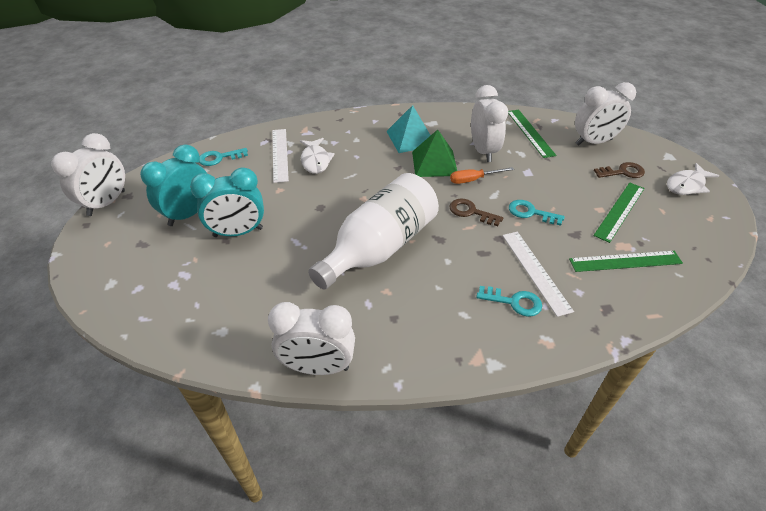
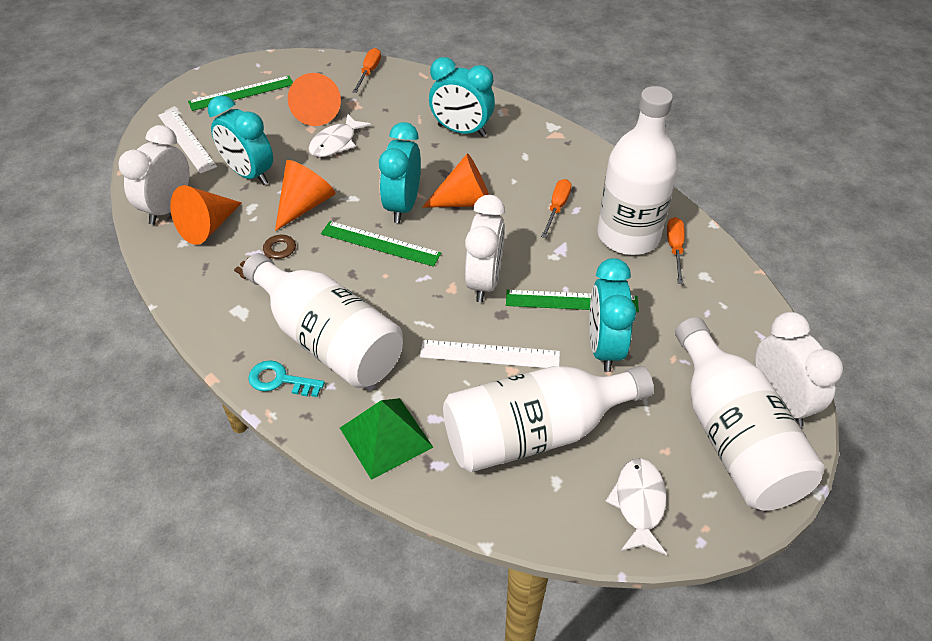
brown key: 2 -> 1
orange cone: 0 -> 4
orange screwdriver: 1 -> 3
turquoise clock: 2 -> 4
turquoise key: 3 -> 1
turquoise pyramid: 1 -> 0
white bottle: 1 -> 4
white clock: 4 -> 3

